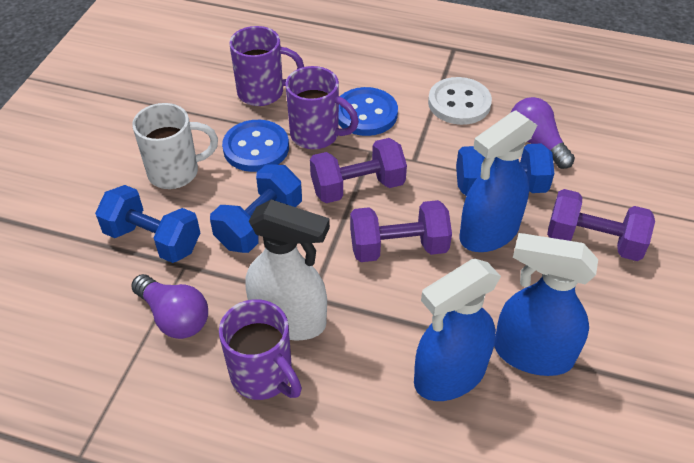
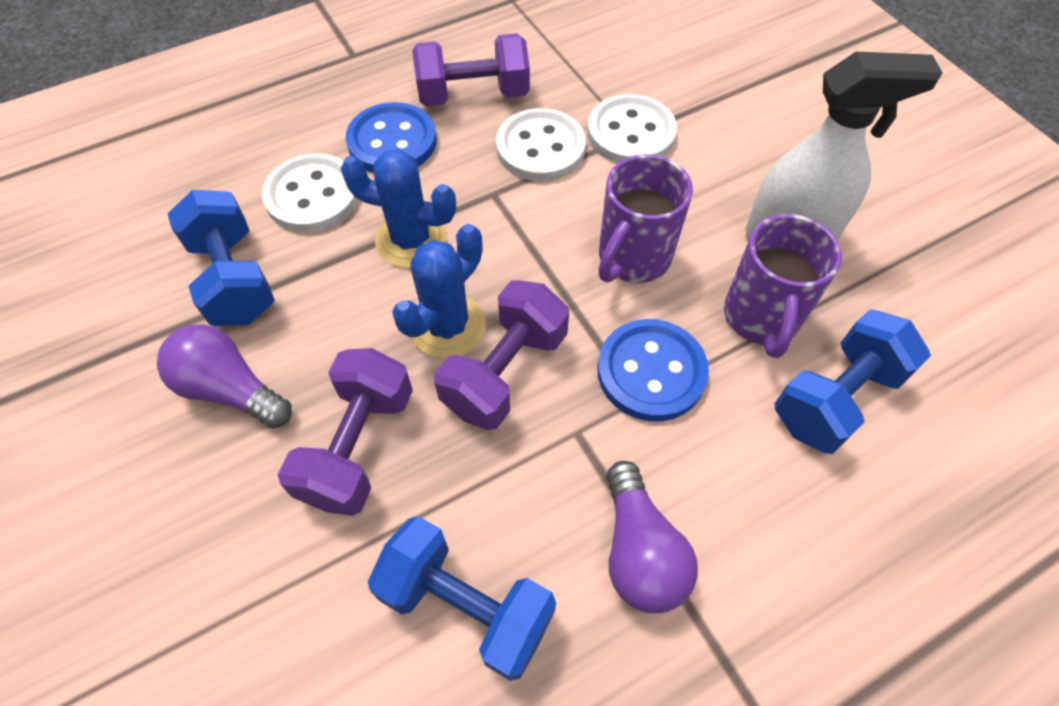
blue cactus: 0 -> 2
blue spray bottle: 3 -> 0
purple mug: 3 -> 2
white button: 1 -> 3
white mug: 1 -> 0

